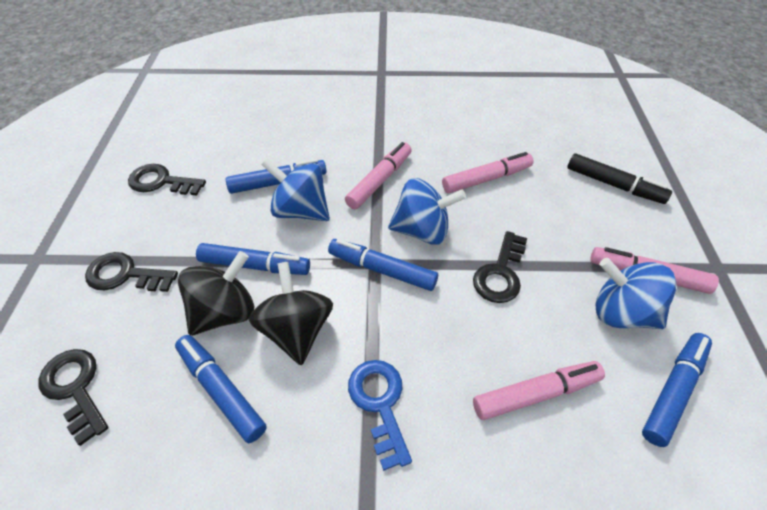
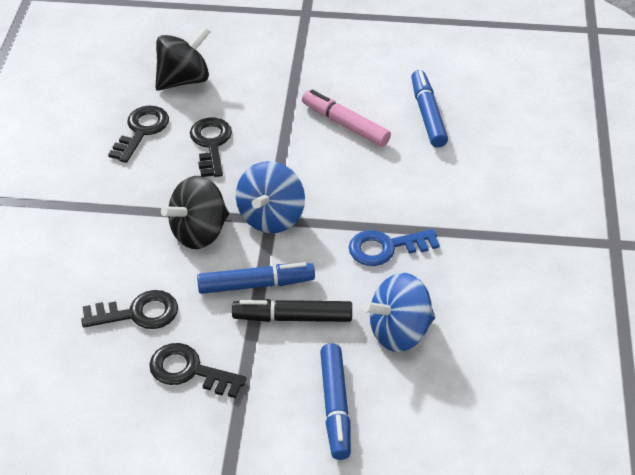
blue marker: 5 -> 3
blue spinning top: 3 -> 2
pink marker: 4 -> 1

